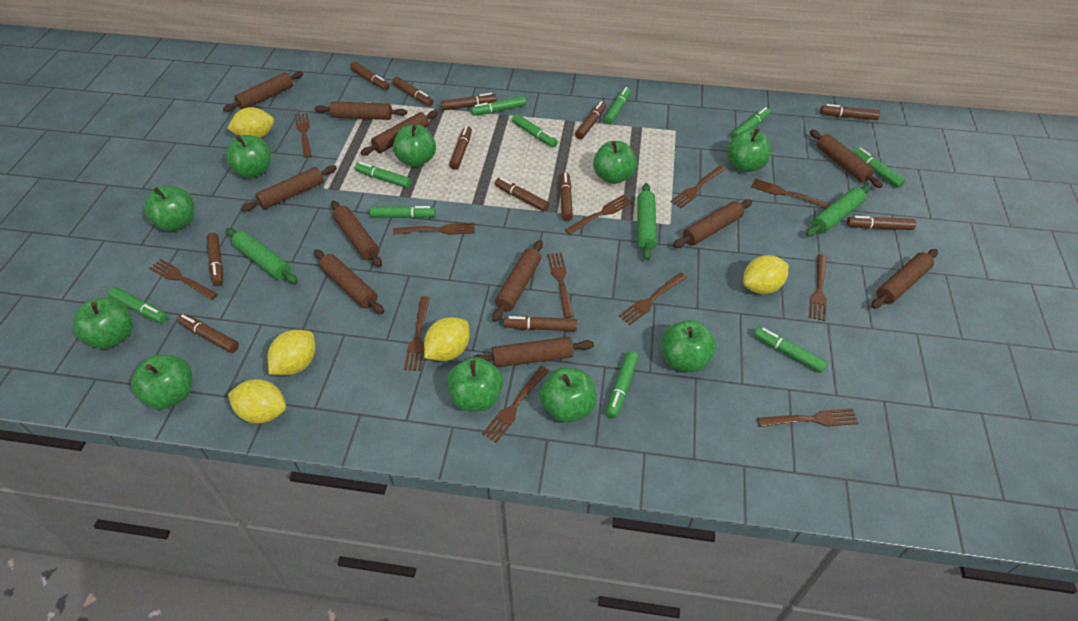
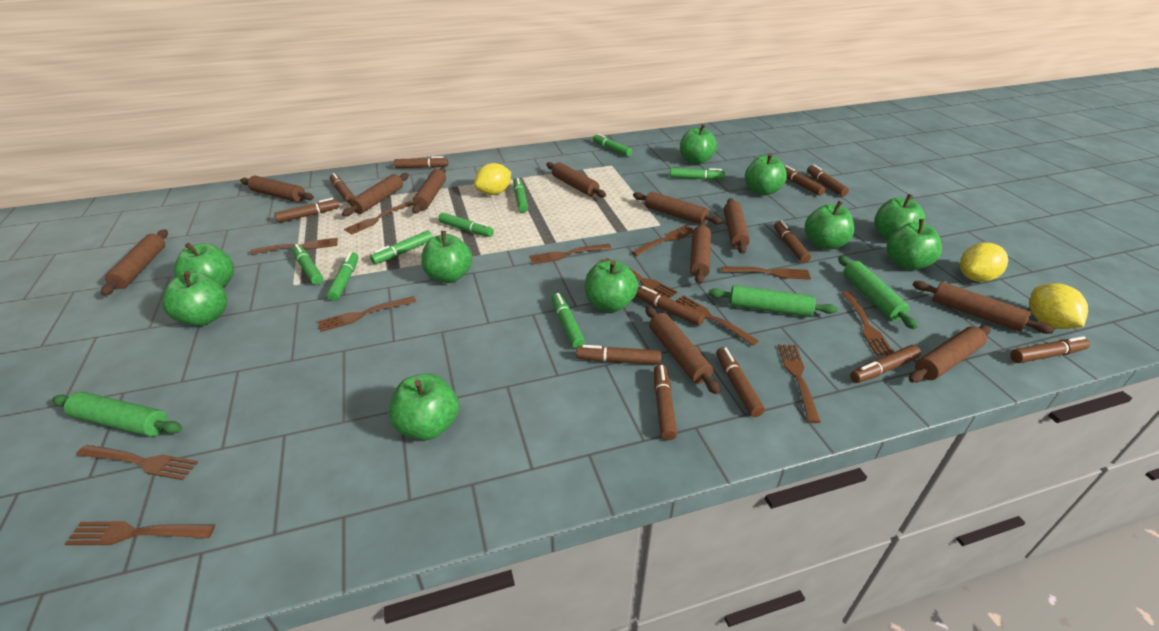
green marker: 10 -> 8
yellow lemon: 5 -> 3

